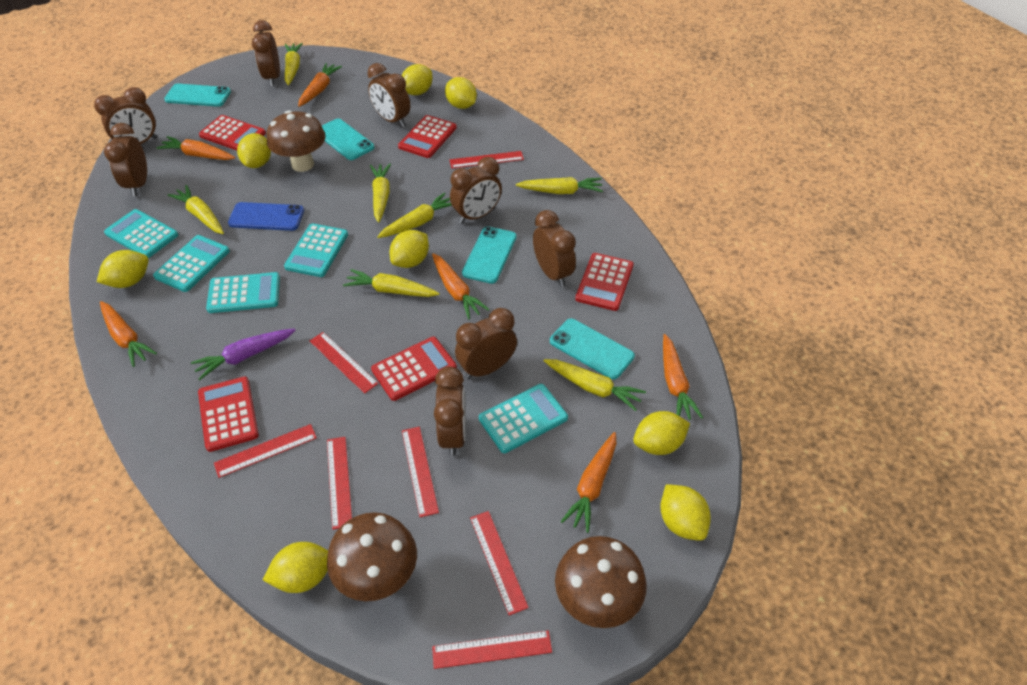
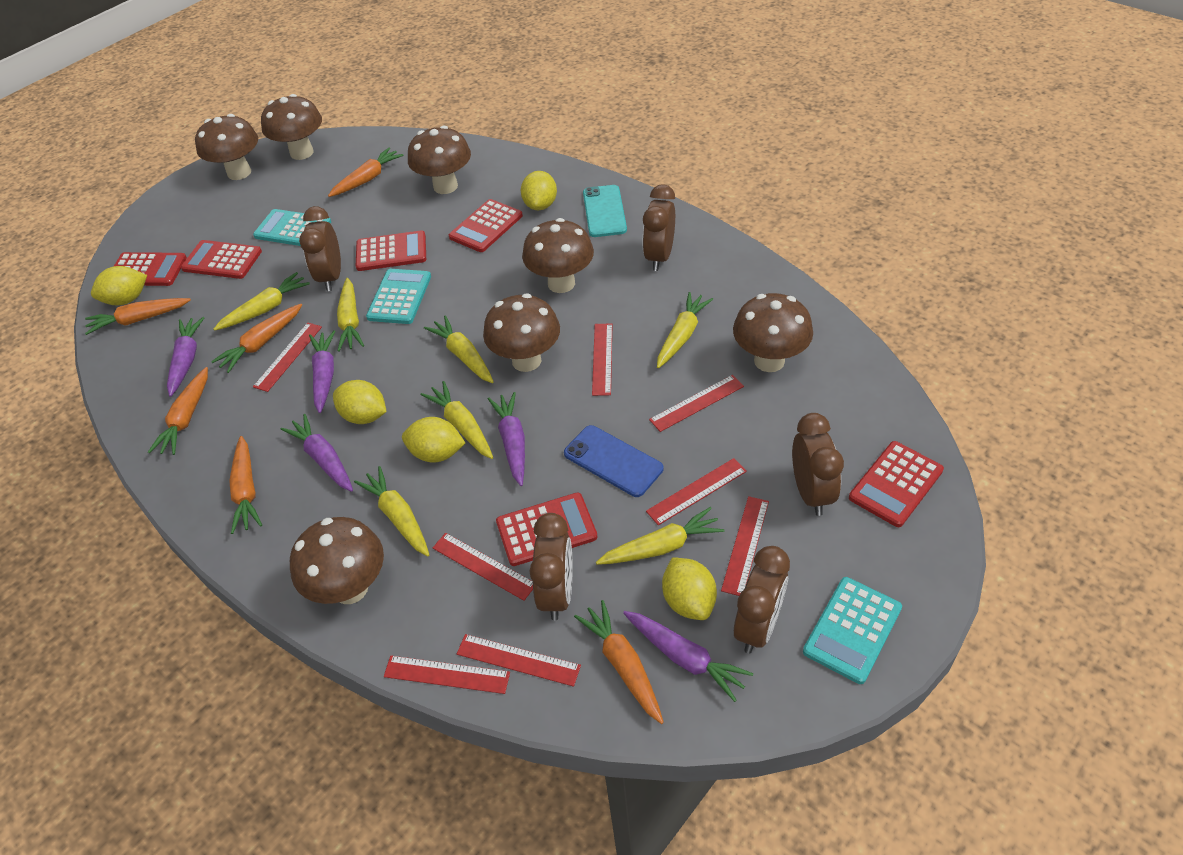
brown clock: 8 -> 5
brown mushroom: 3 -> 7
purple carrot: 1 -> 5
red calculator: 5 -> 6
red ruler: 7 -> 8
turquoise calculator: 5 -> 3
turquoise phone: 4 -> 1
yellow lemon: 8 -> 5

